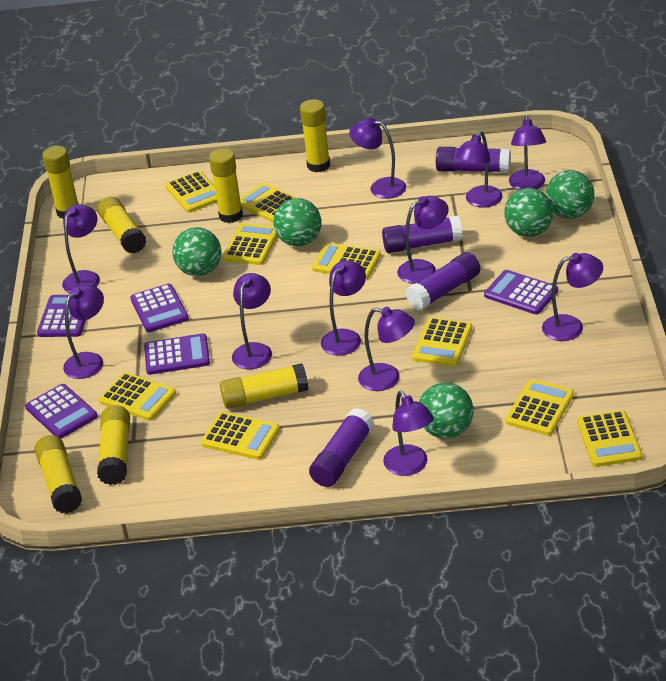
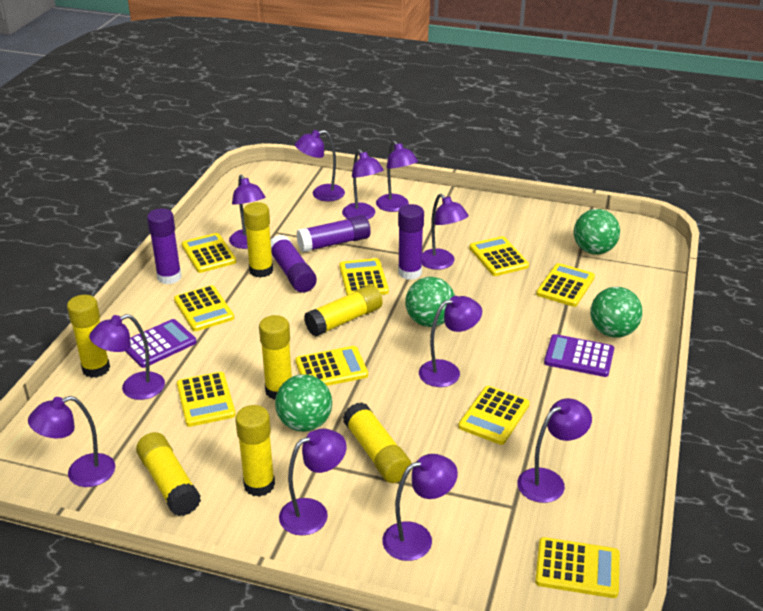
green ball: 5 -> 4
purple calculator: 5 -> 2

